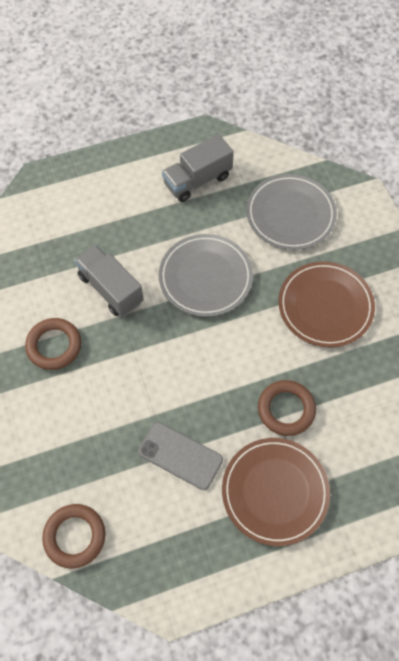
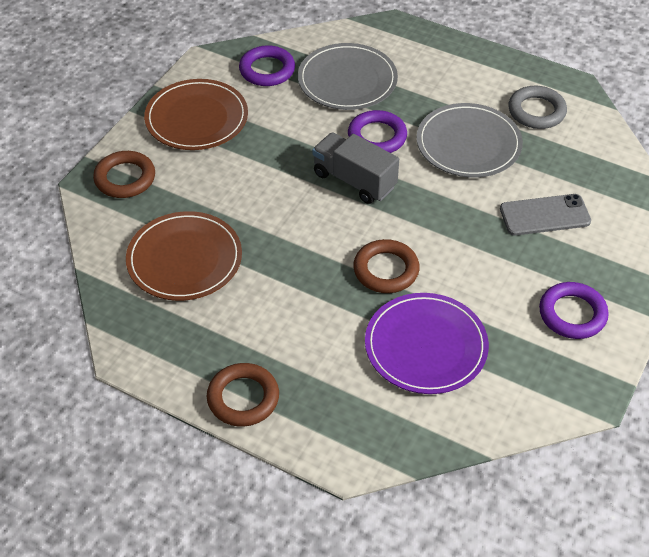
grey ring: 0 -> 1
grey truck: 2 -> 1
purple plate: 0 -> 1
purple ring: 0 -> 3

